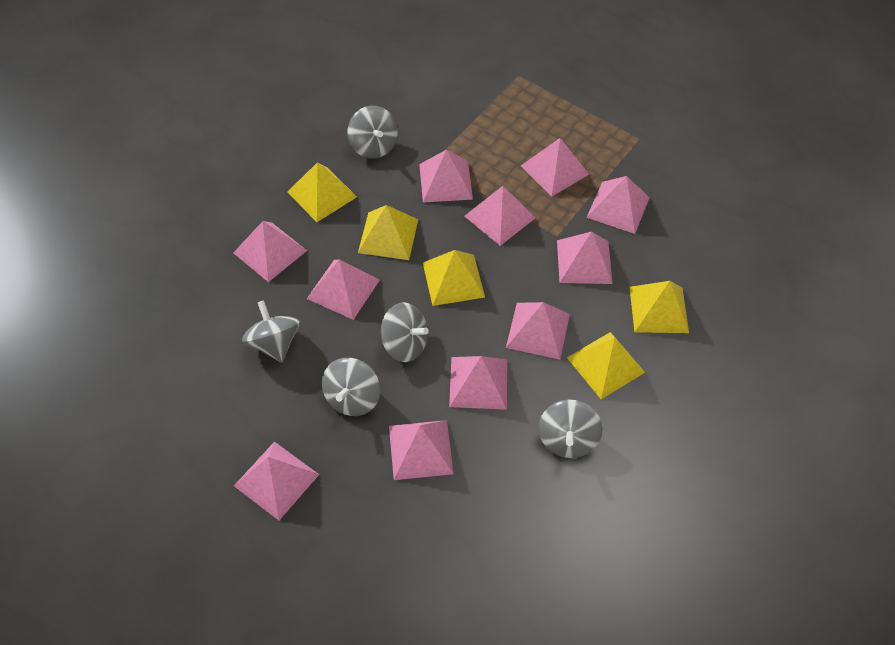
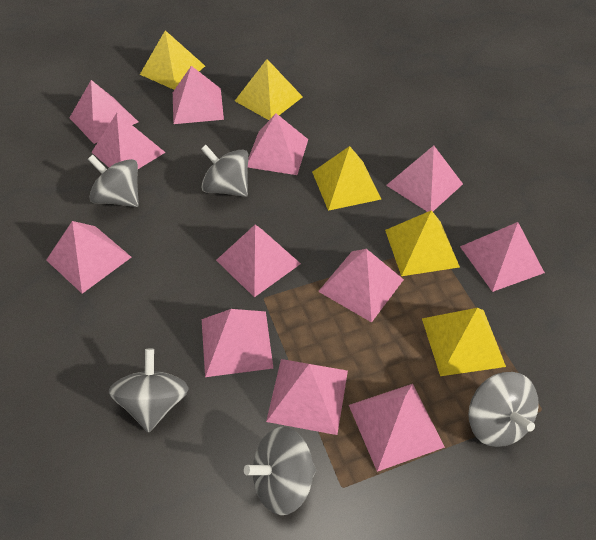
pink pyramid: 11 -> 12

